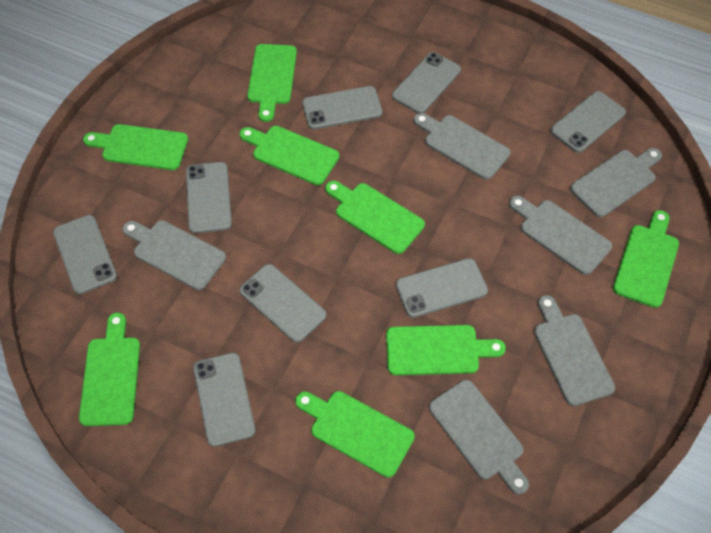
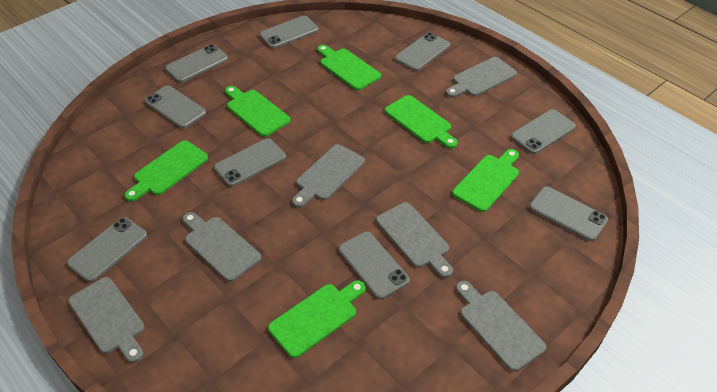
green cutting board: 8 -> 6
grey phone: 8 -> 9

